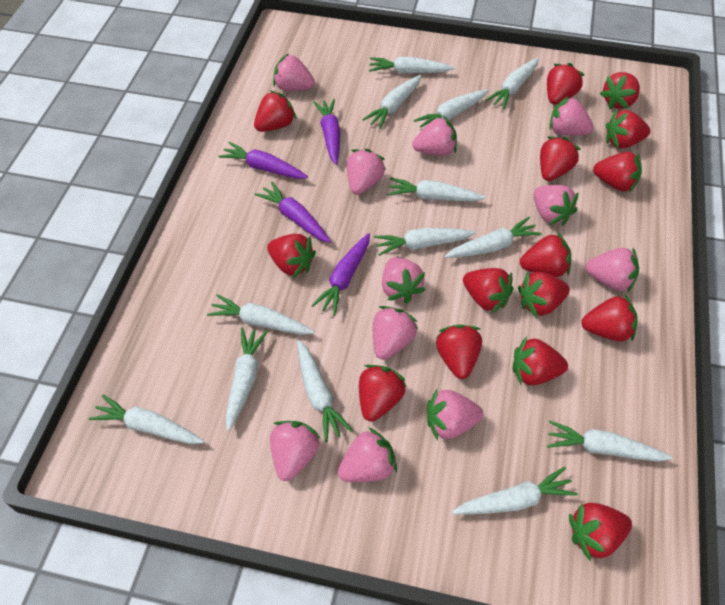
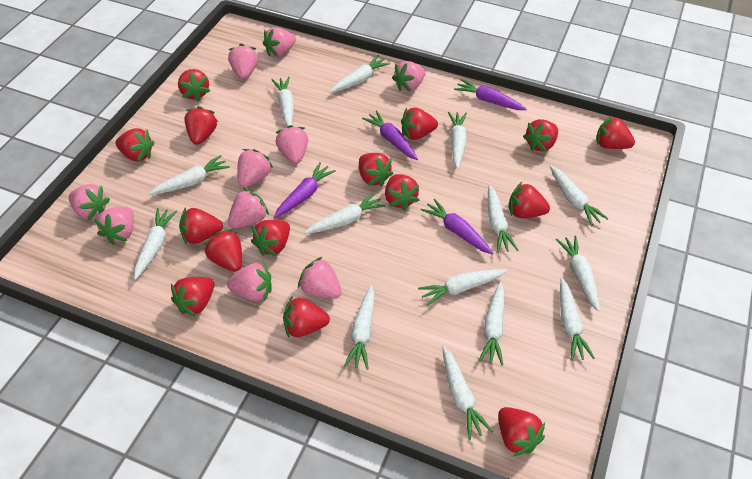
pink strawberry: 11 -> 10
white carrot: 13 -> 14

